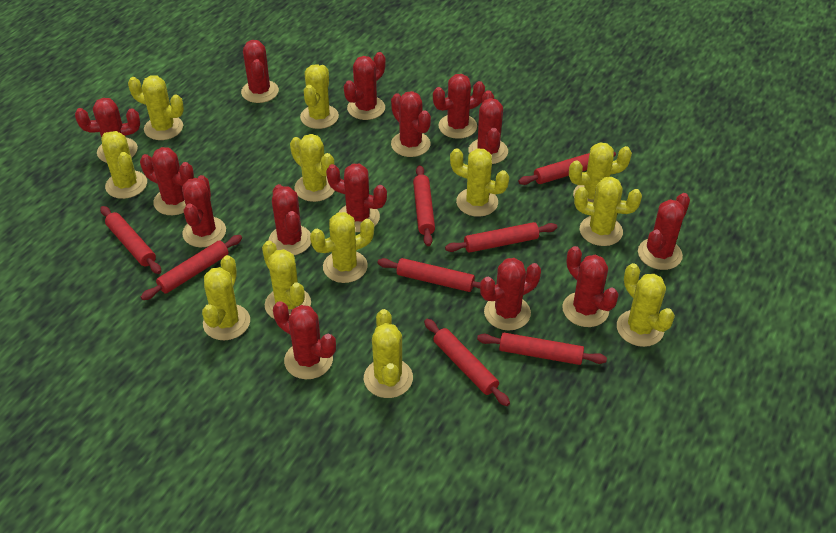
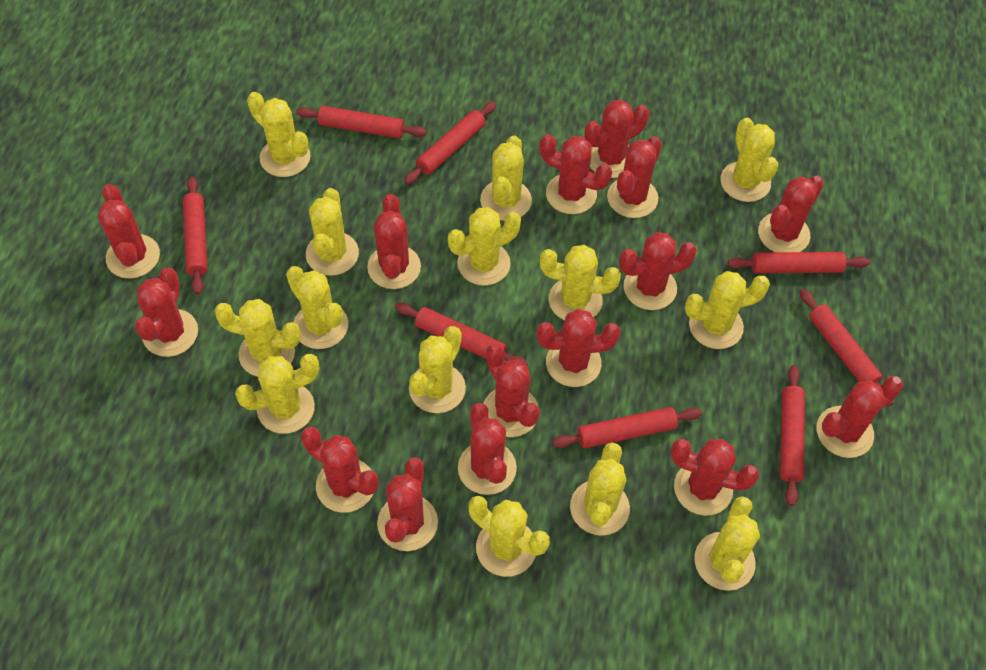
red cactus: 14 -> 15
yellow cactus: 12 -> 14

